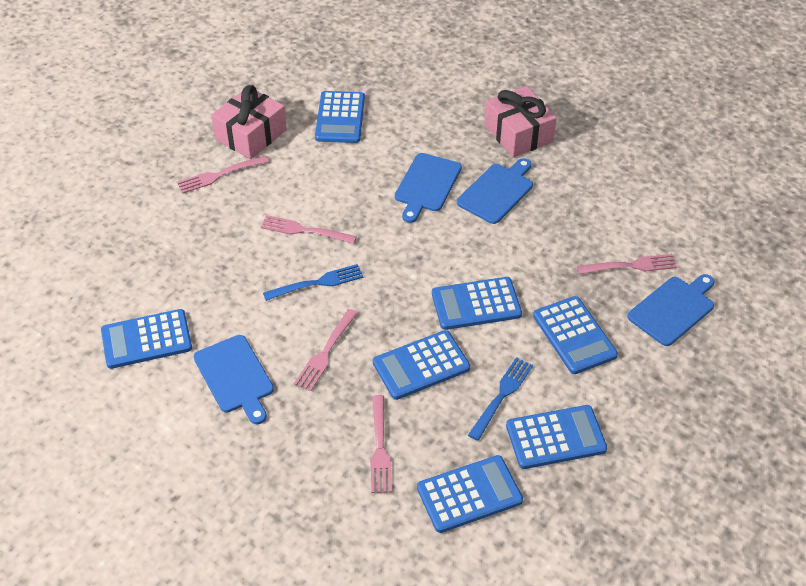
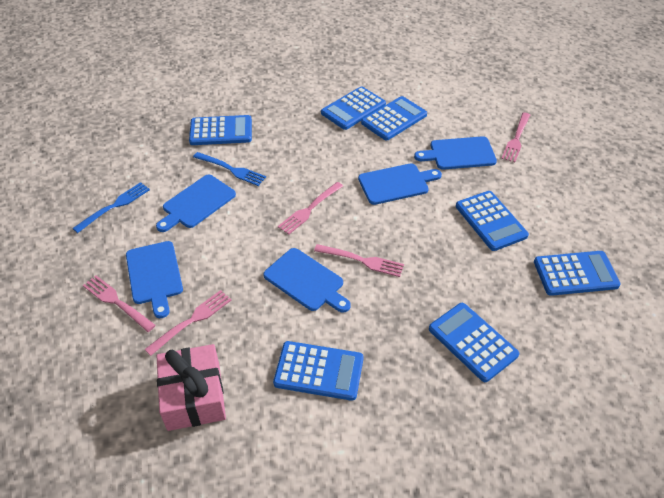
blue cutting board: 4 -> 5
pink gift: 2 -> 1

